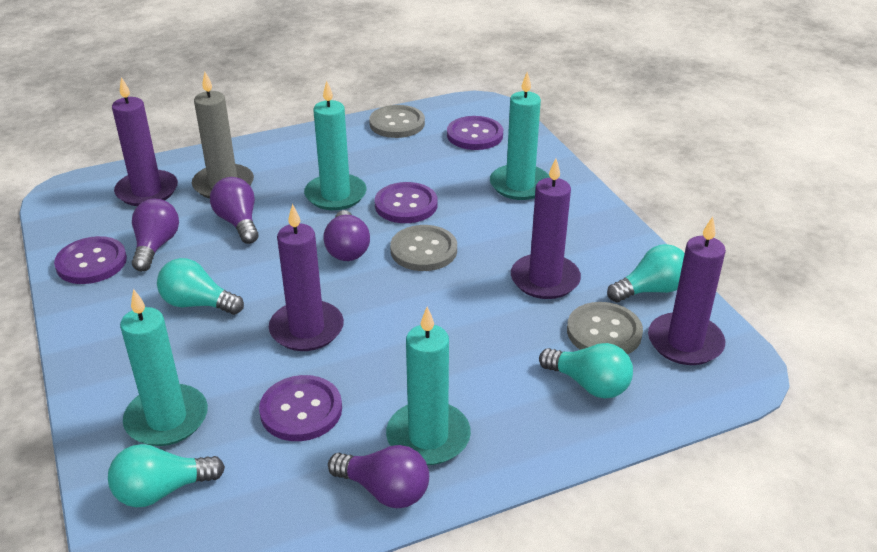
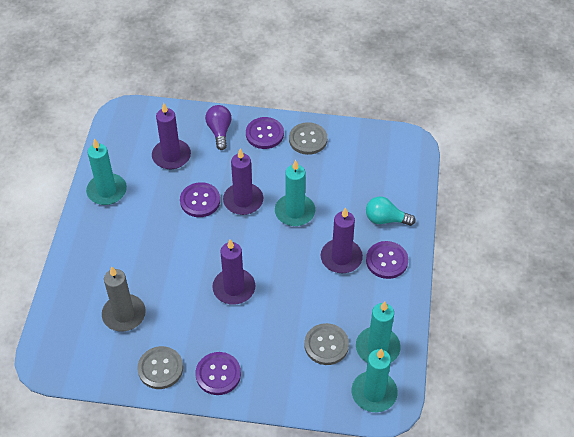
purple light bulb: 4 -> 1
turquoise light bulb: 4 -> 1

